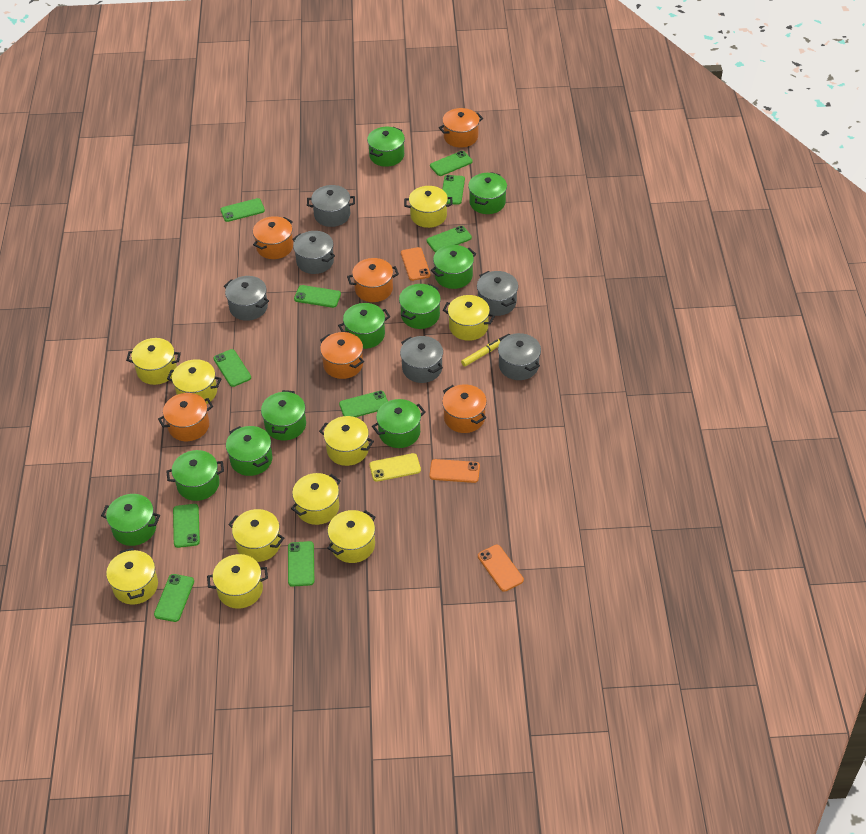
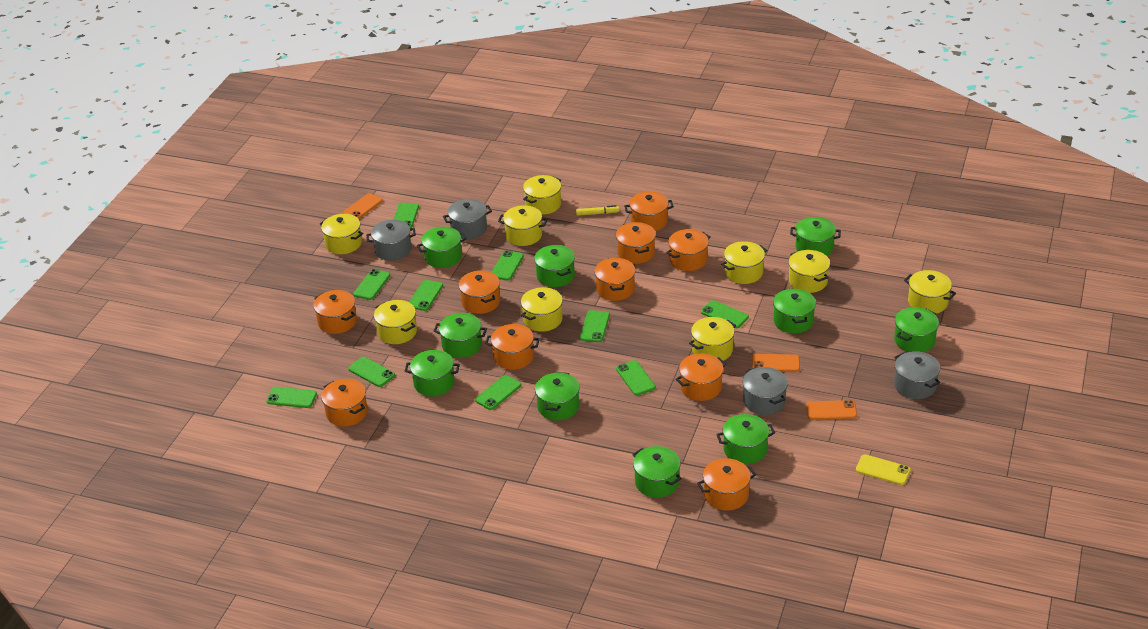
grey pot: 6 -> 4
orange pot: 6 -> 10
yellow pot: 10 -> 9

